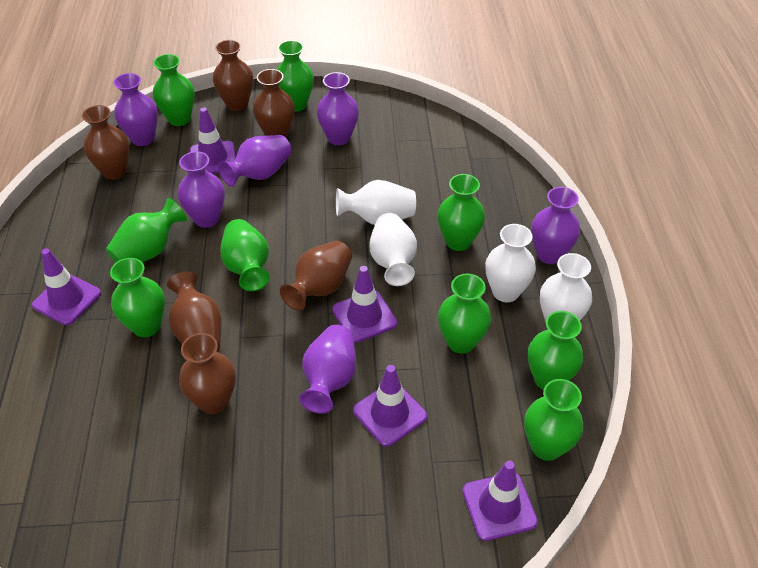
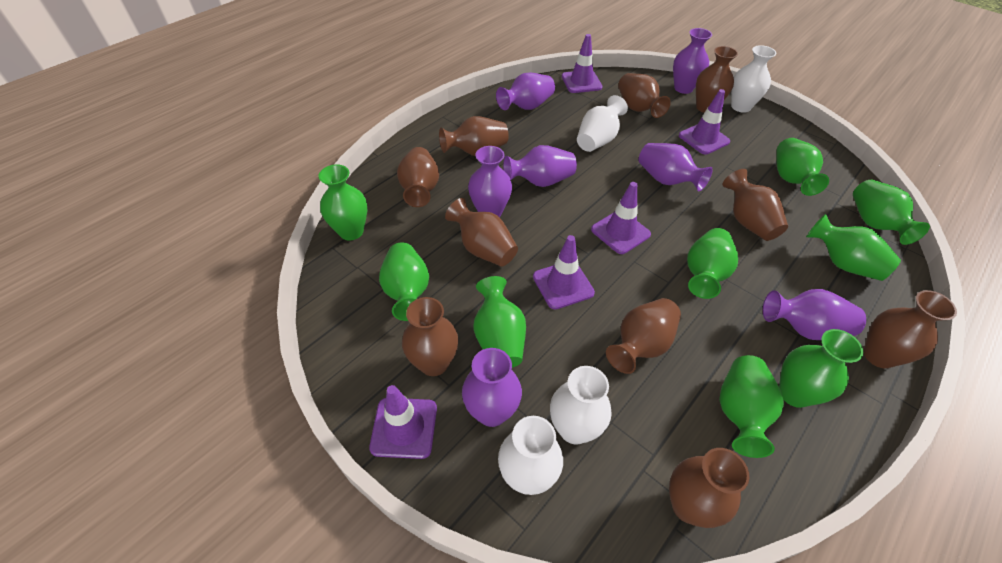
brown vase: 6 -> 10
purple vase: 6 -> 7

